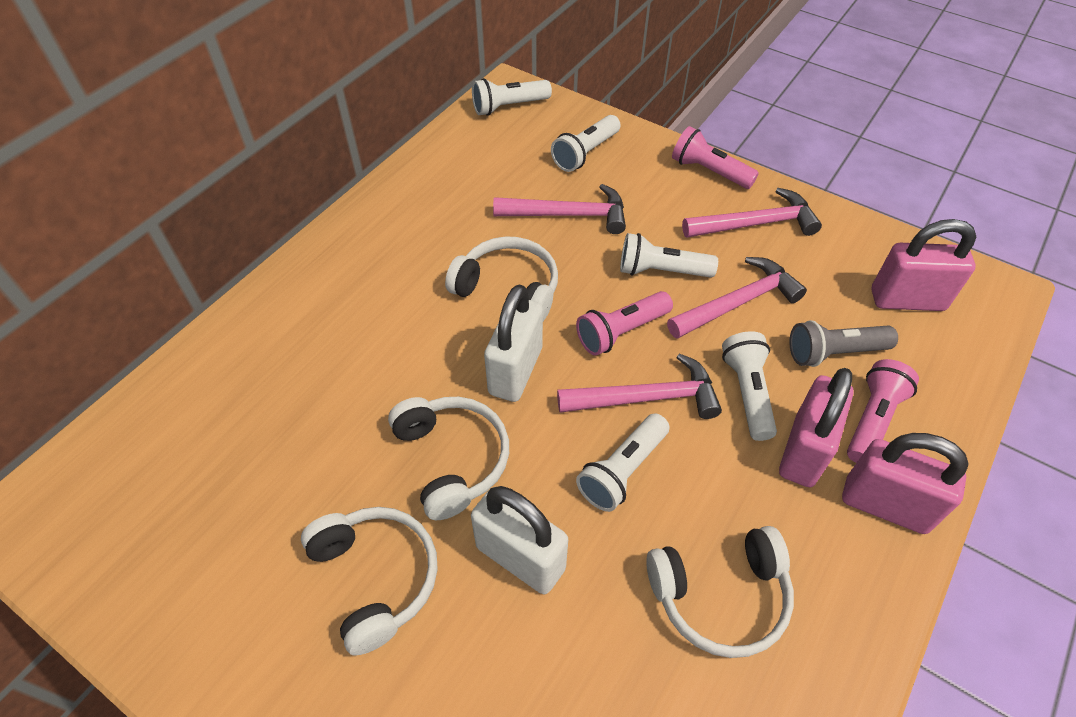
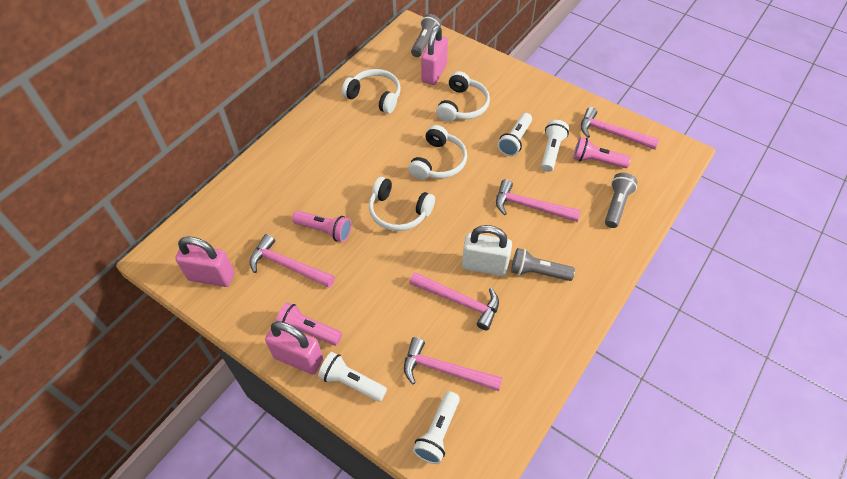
grey flashlight: 1 -> 3
pink hammer: 4 -> 5
white flashlight: 5 -> 4
white padlock: 2 -> 1

